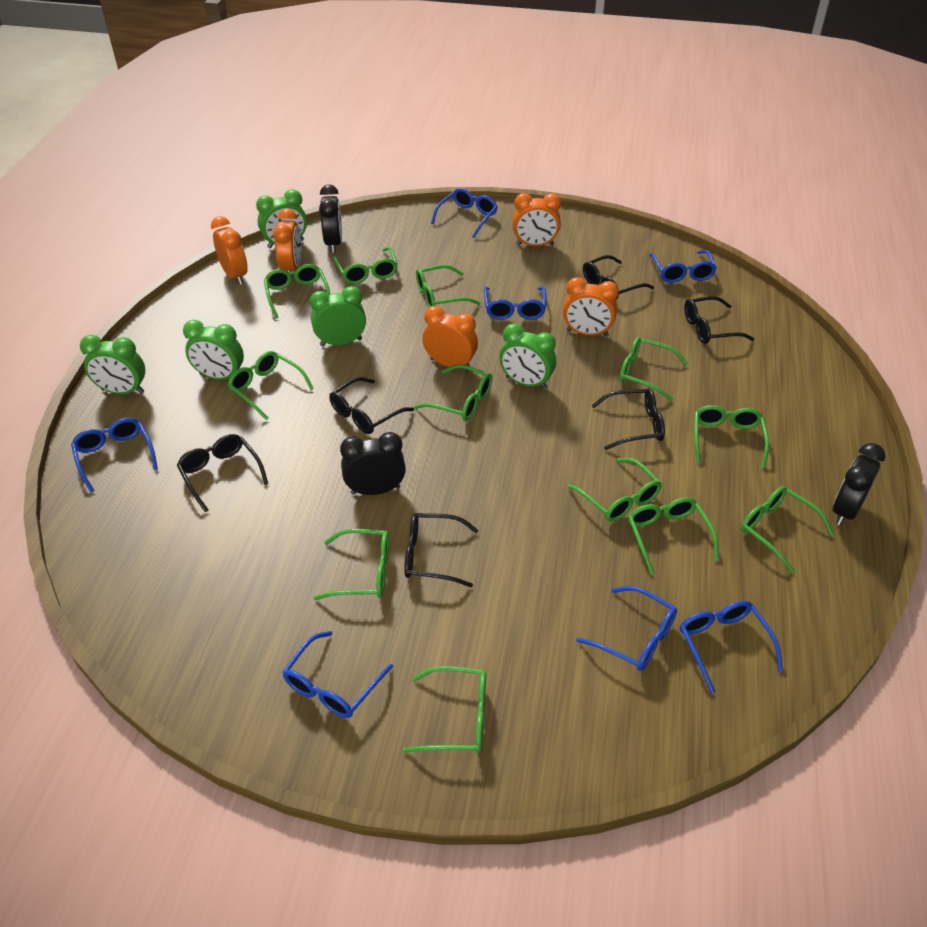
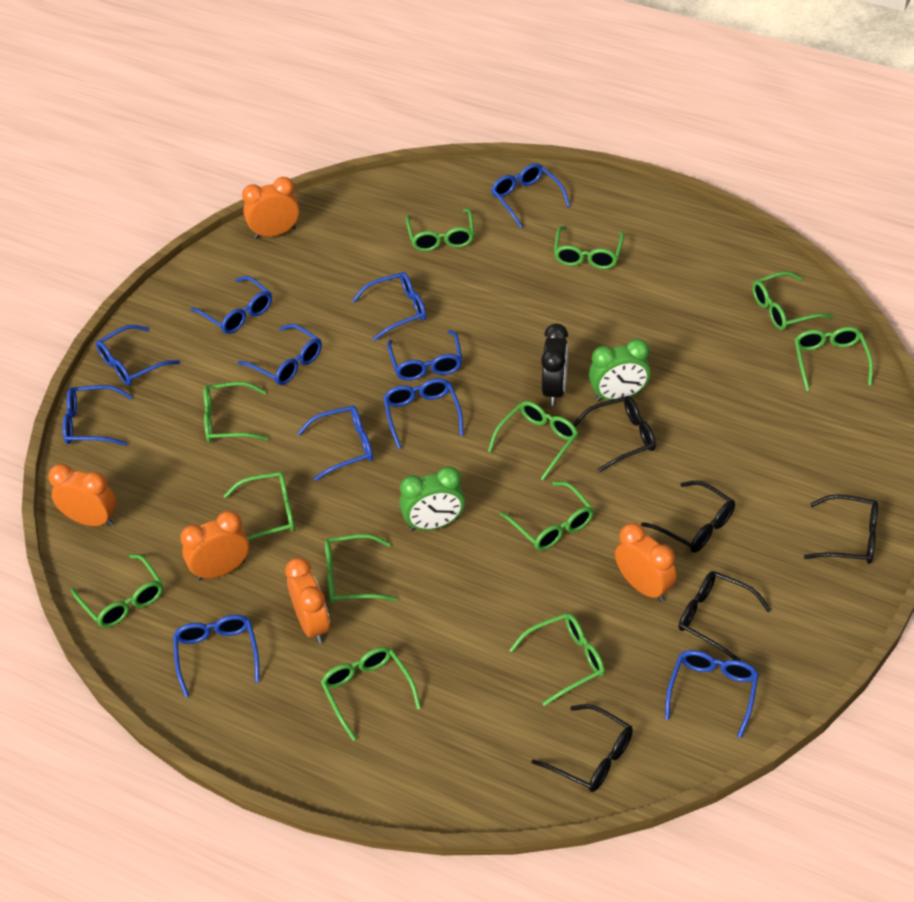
black clock: 3 -> 1
black glasses: 6 -> 5
blue glasses: 7 -> 11
green clock: 5 -> 2

